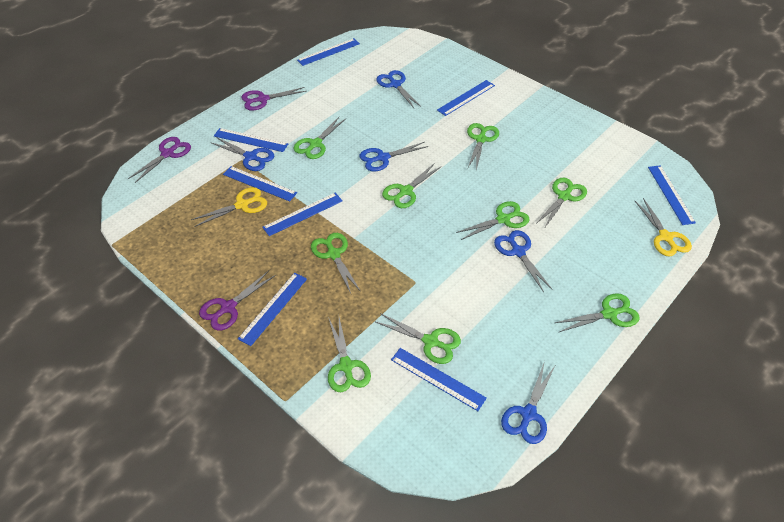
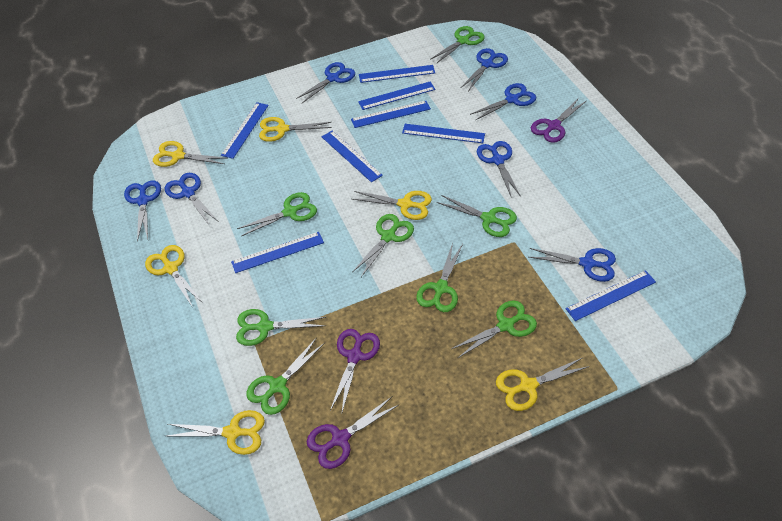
blue scissors: 5 -> 7
green scissors: 9 -> 8
yellow scissors: 2 -> 6

